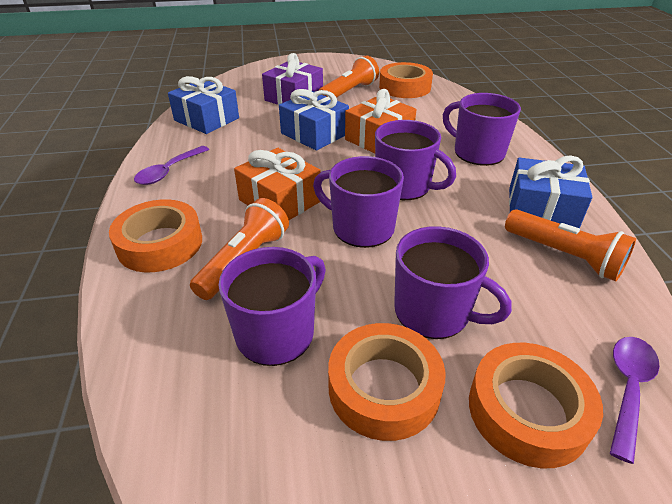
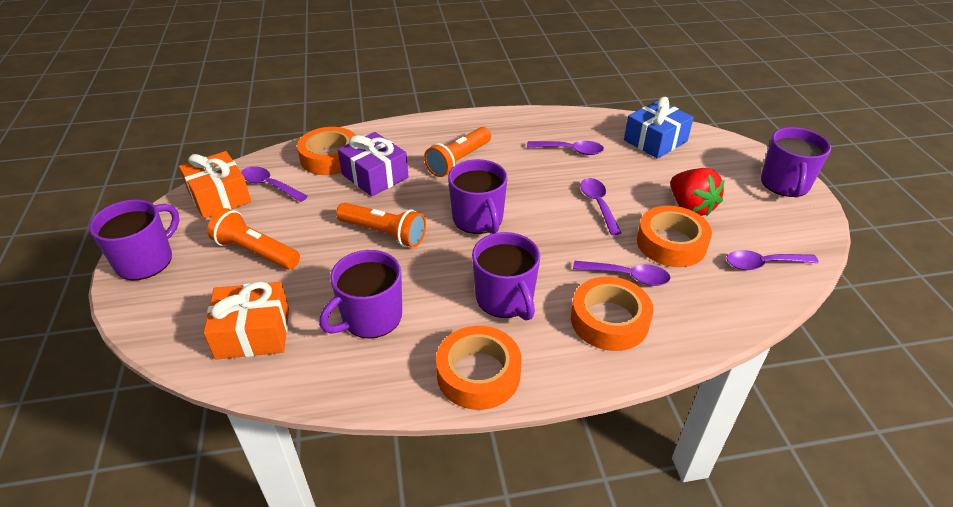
blue gift: 3 -> 1
purple spoon: 2 -> 5
red strawberry: 0 -> 1

